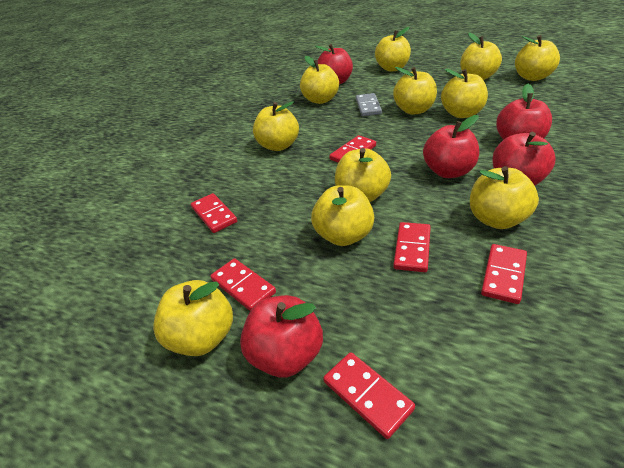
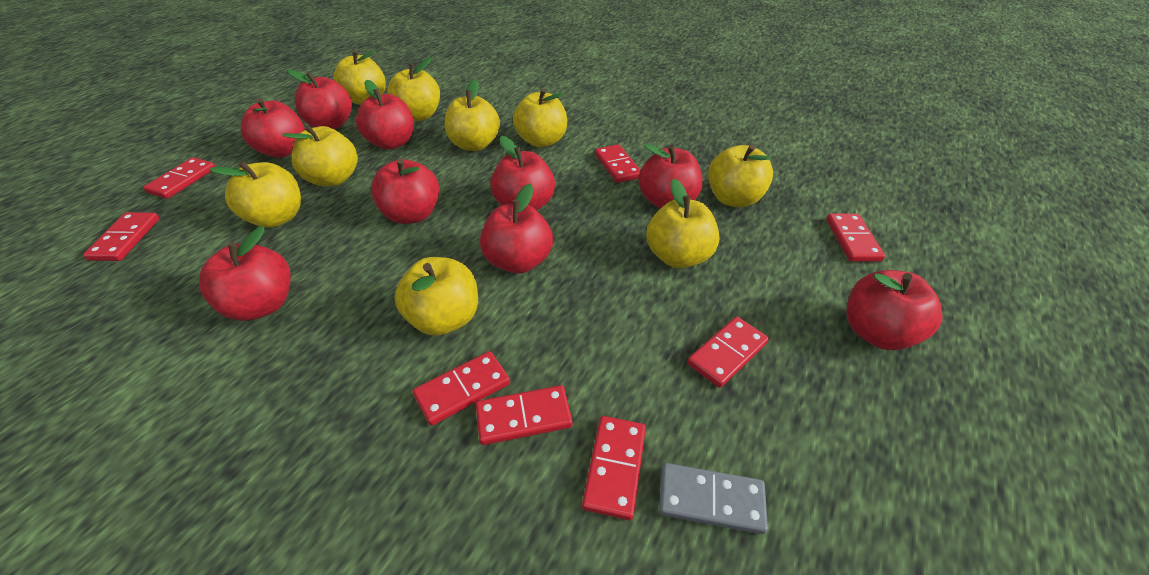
red apple: 5 -> 9
red domino: 6 -> 8
yellow apple: 11 -> 9

